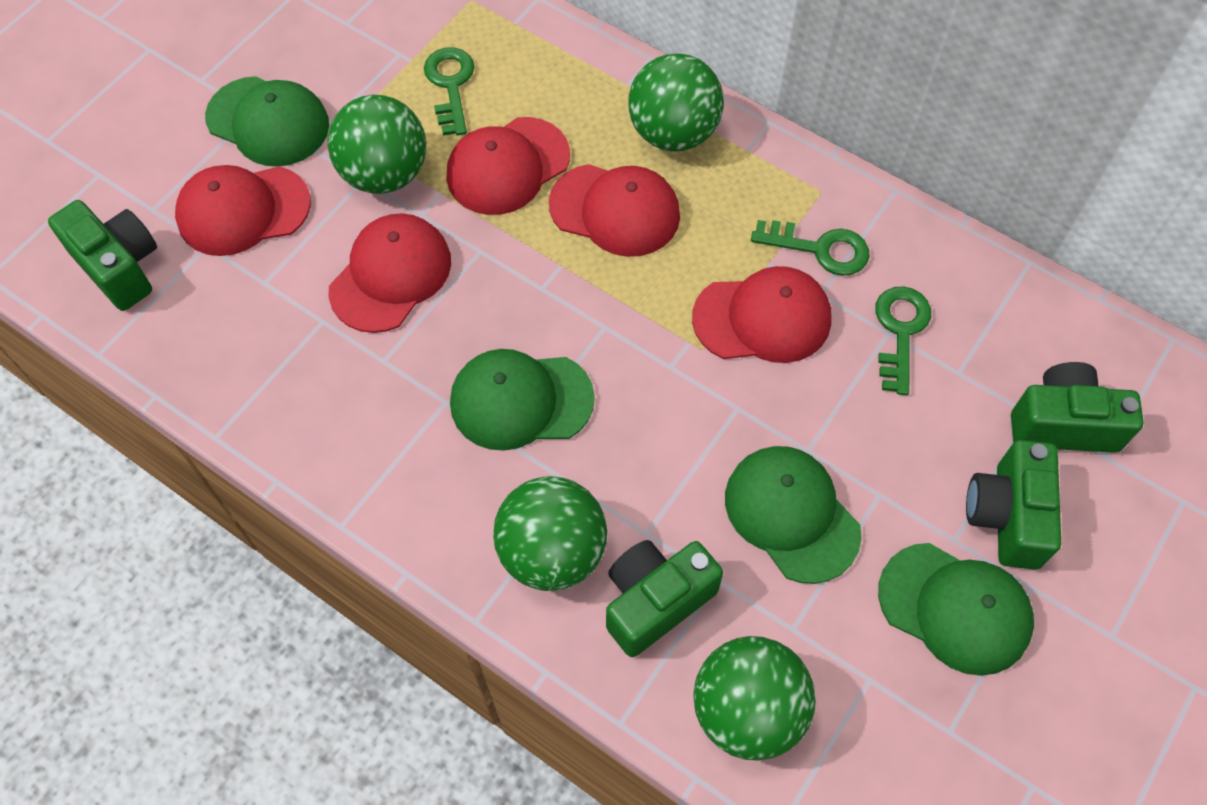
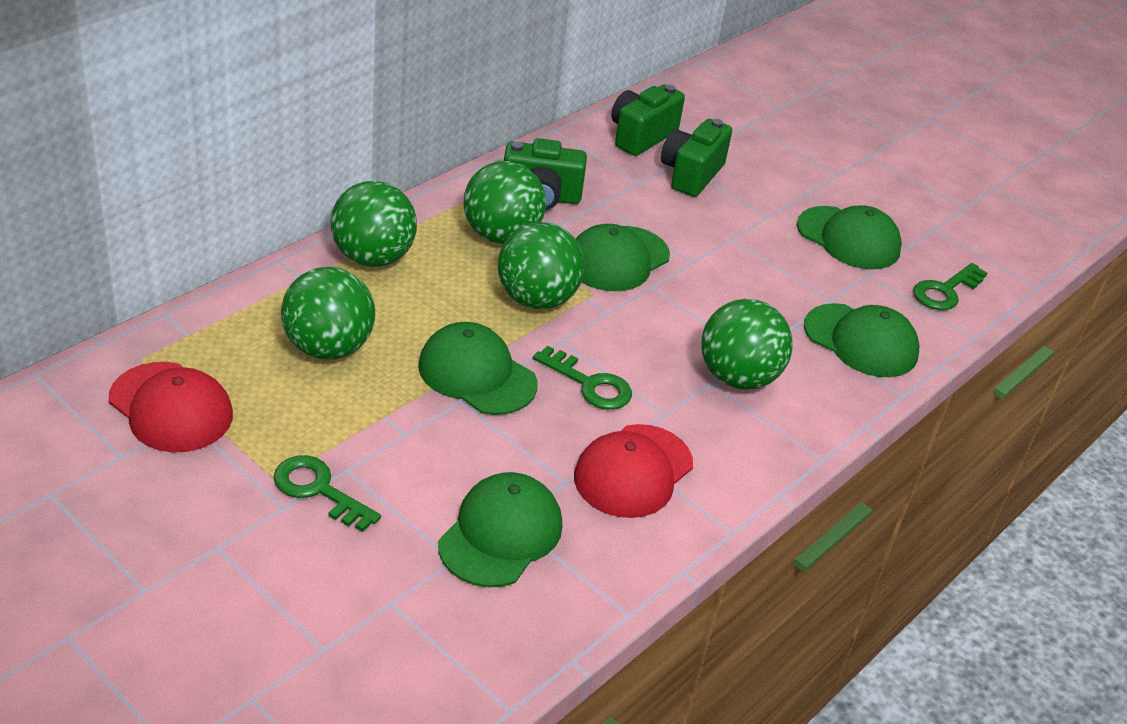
green ball: 4 -> 5
green camera: 4 -> 3
green cap: 4 -> 5
red cap: 5 -> 2

